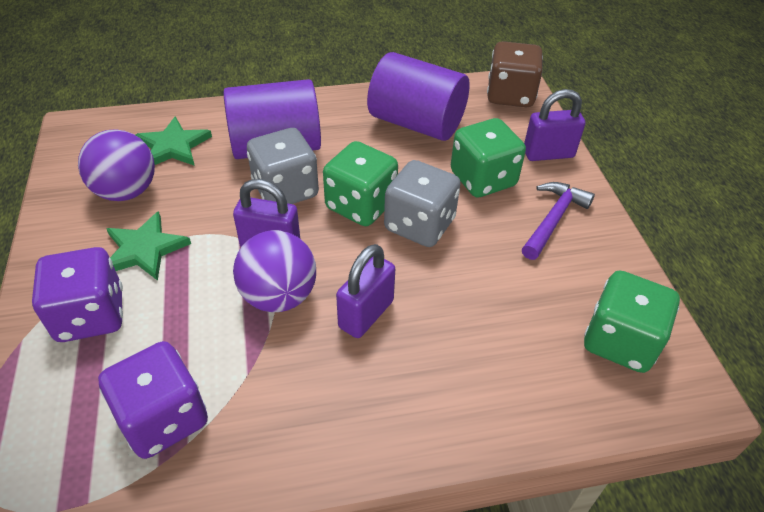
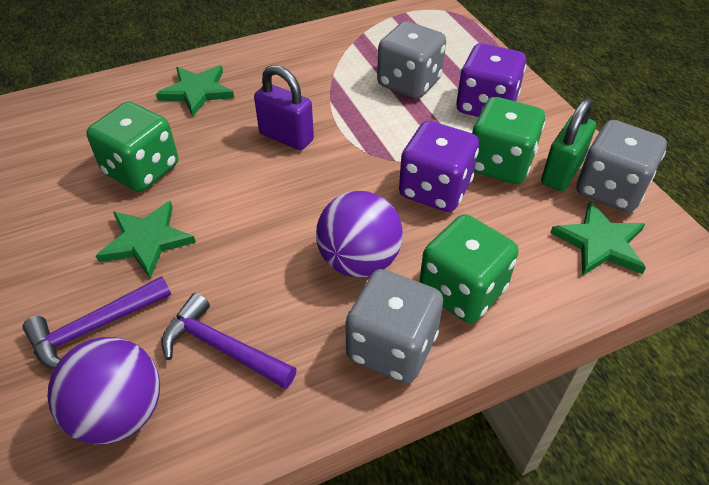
brown dice: 1 -> 0
green padlock: 0 -> 1
green star: 2 -> 3
grey dice: 2 -> 3
purple cylinder: 2 -> 0
purple hammer: 1 -> 2
purple padlock: 3 -> 1

